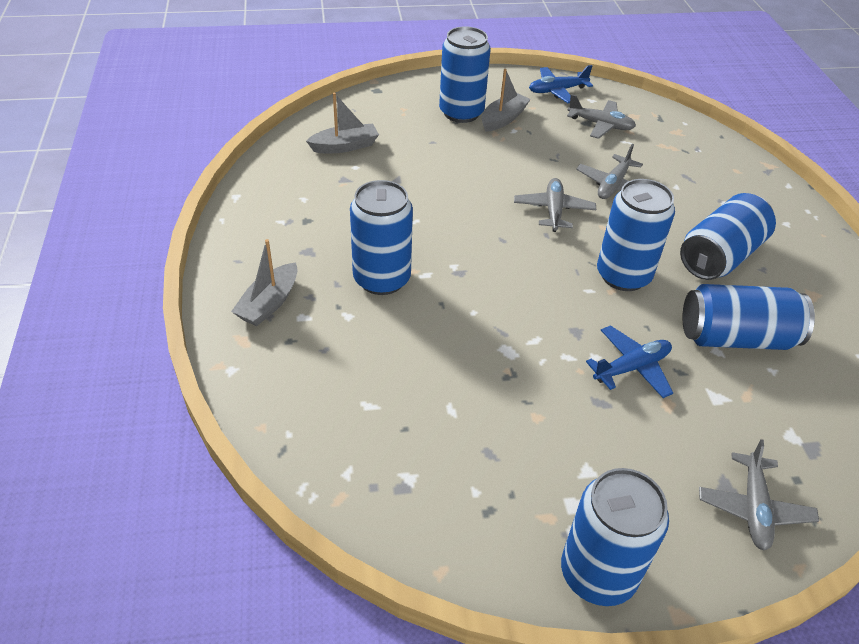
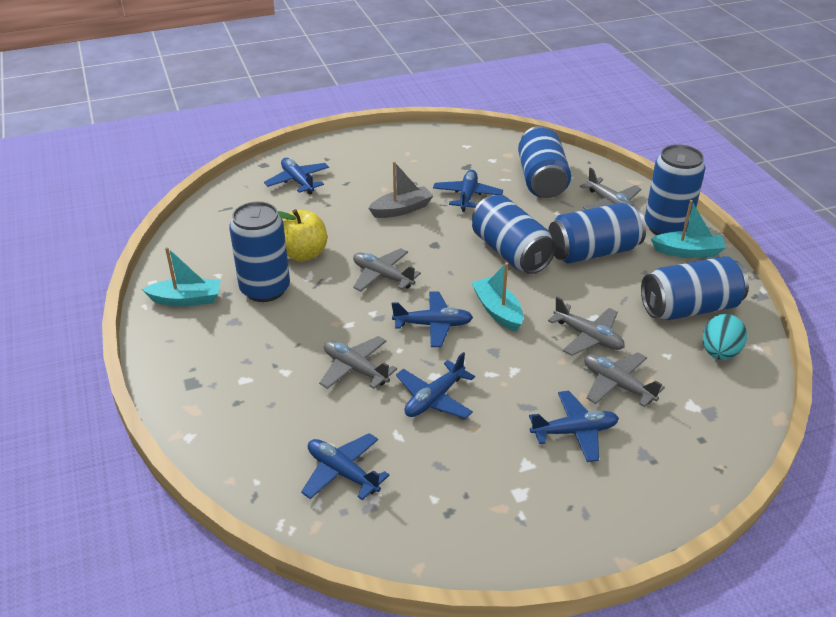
blue plane: 2 -> 6
grey boat: 3 -> 1
grey plane: 4 -> 5
turquoise boat: 0 -> 3
turquoise egg: 0 -> 1
yellow apple: 0 -> 1

